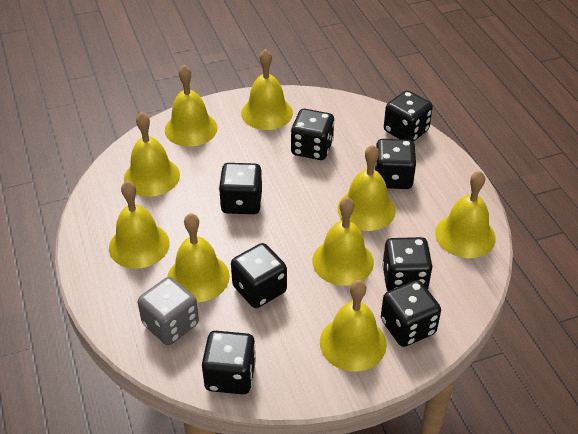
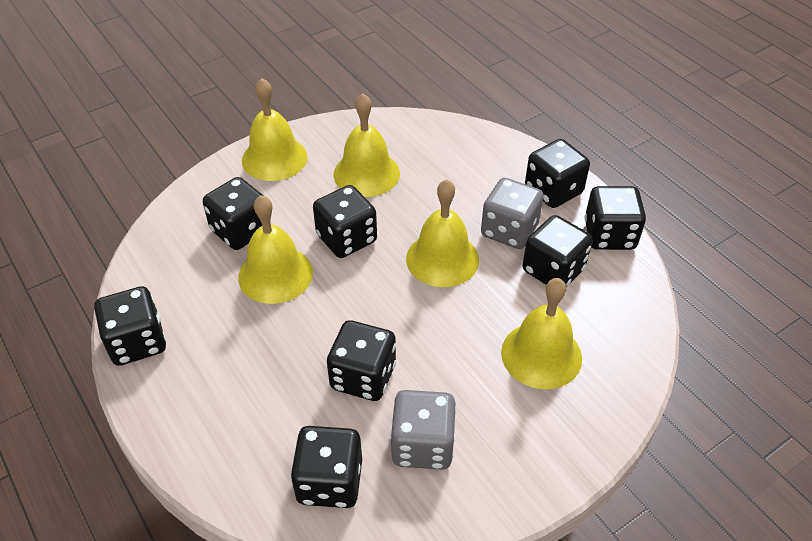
grey dice: 1 -> 2
yellow bell: 9 -> 5

